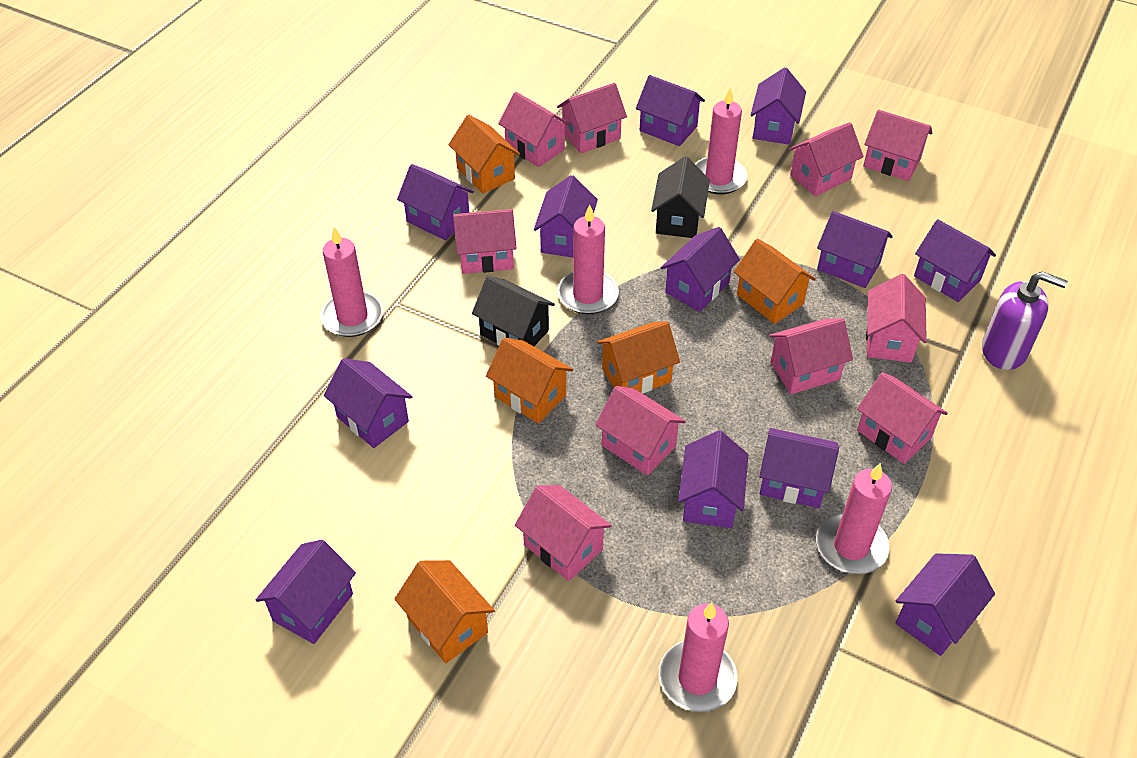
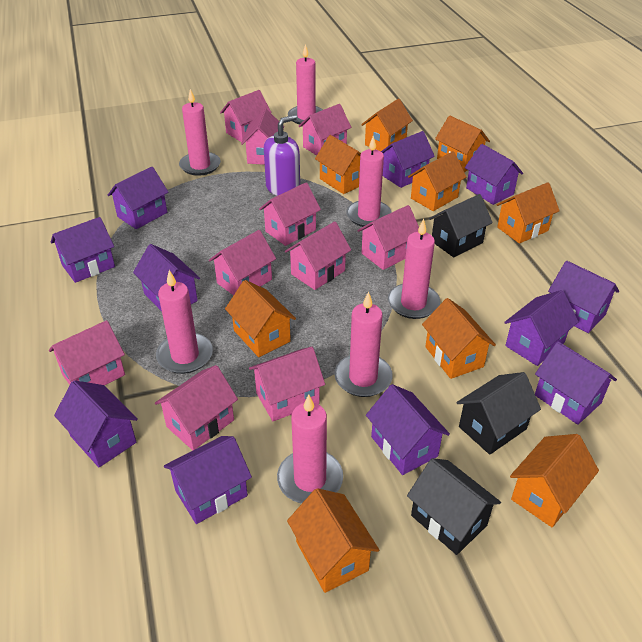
black house: 2 -> 3
orange house: 5 -> 9
pink candle: 5 -> 7
purple house: 12 -> 11

